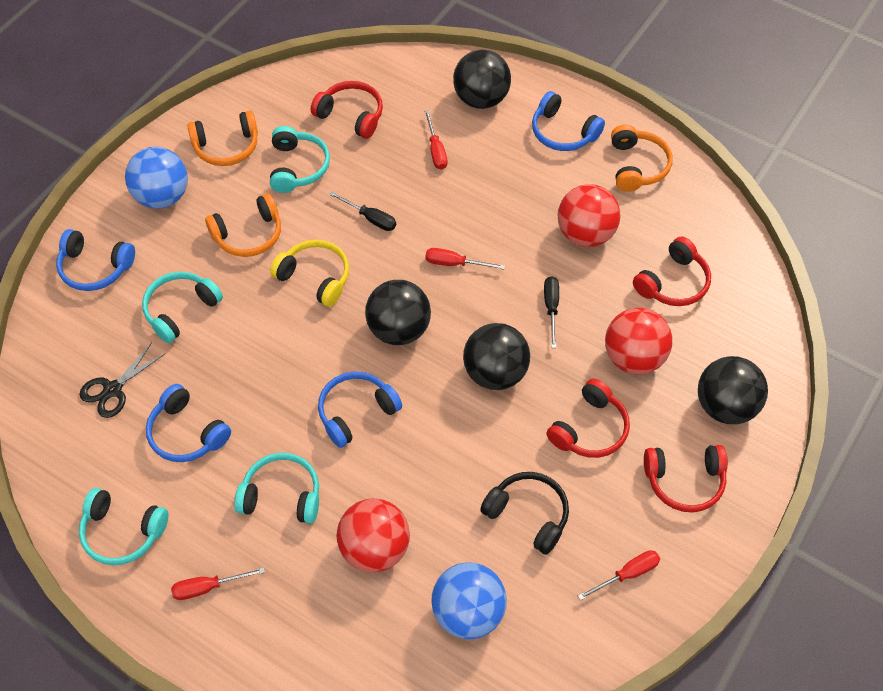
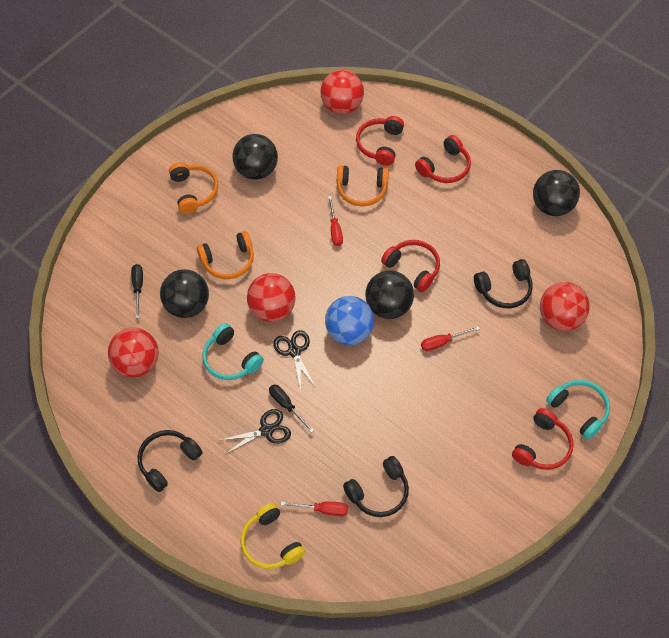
black headphones: 1 -> 3
black scissors: 1 -> 2
blue ball: 2 -> 1
blue headphones: 4 -> 0
red ball: 3 -> 4
red screwdriver: 4 -> 3
turquoise headphones: 4 -> 2

